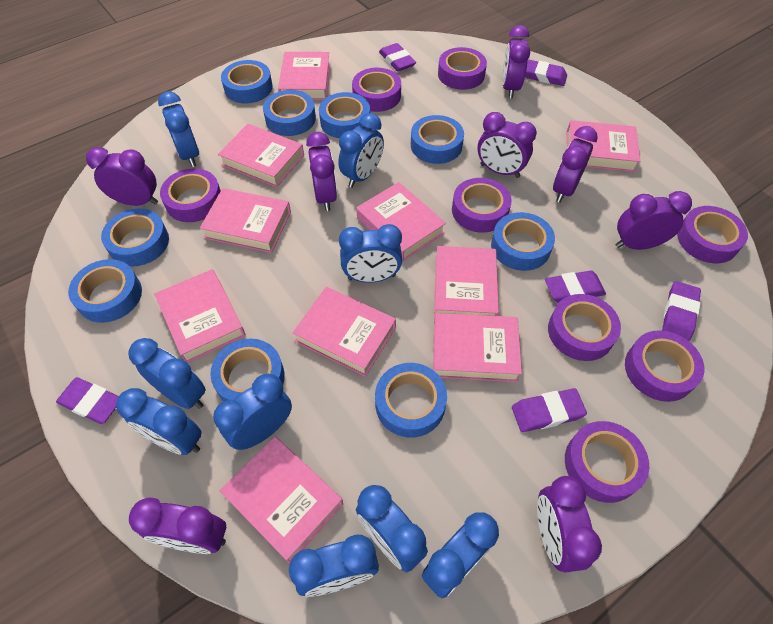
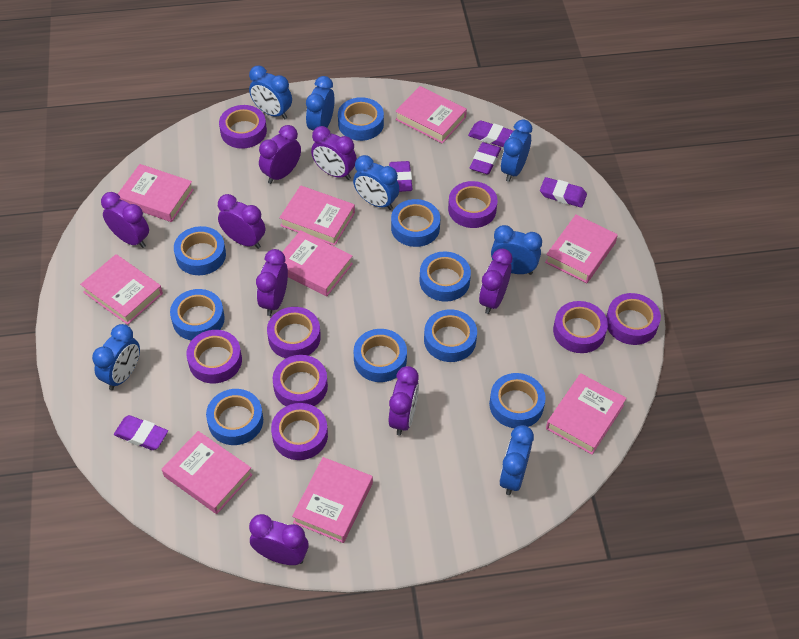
blue clock: 9 -> 7
pink book: 10 -> 9
purple eraser: 6 -> 5

